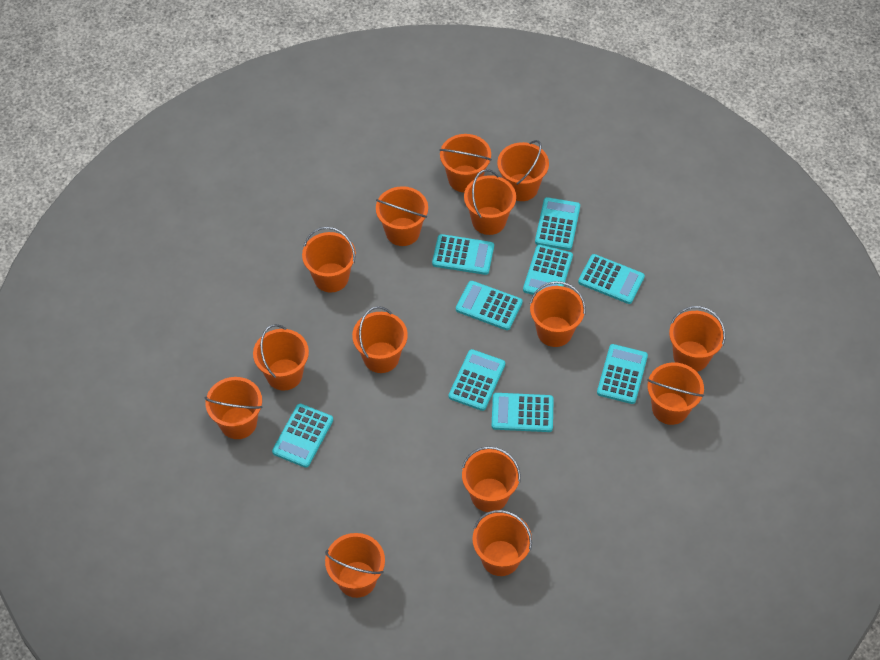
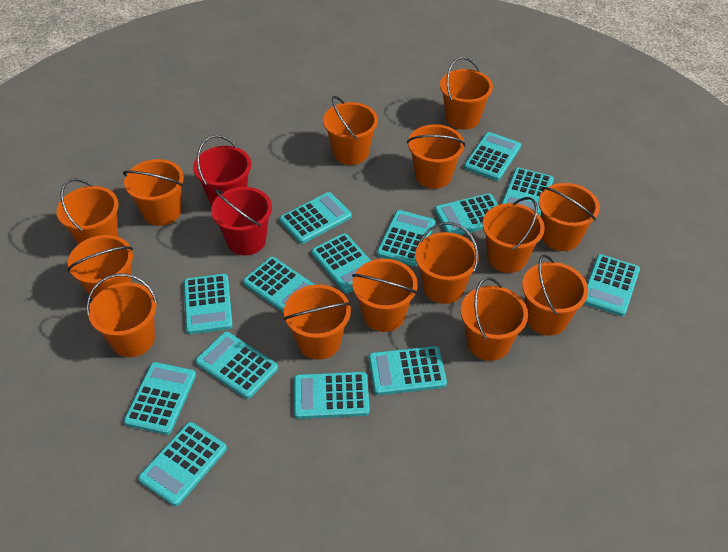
red bucket: 0 -> 2
turquoise calculator: 9 -> 14

